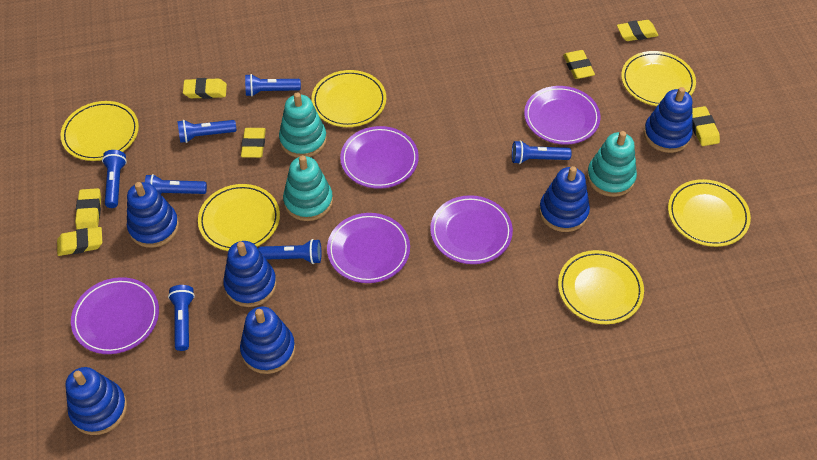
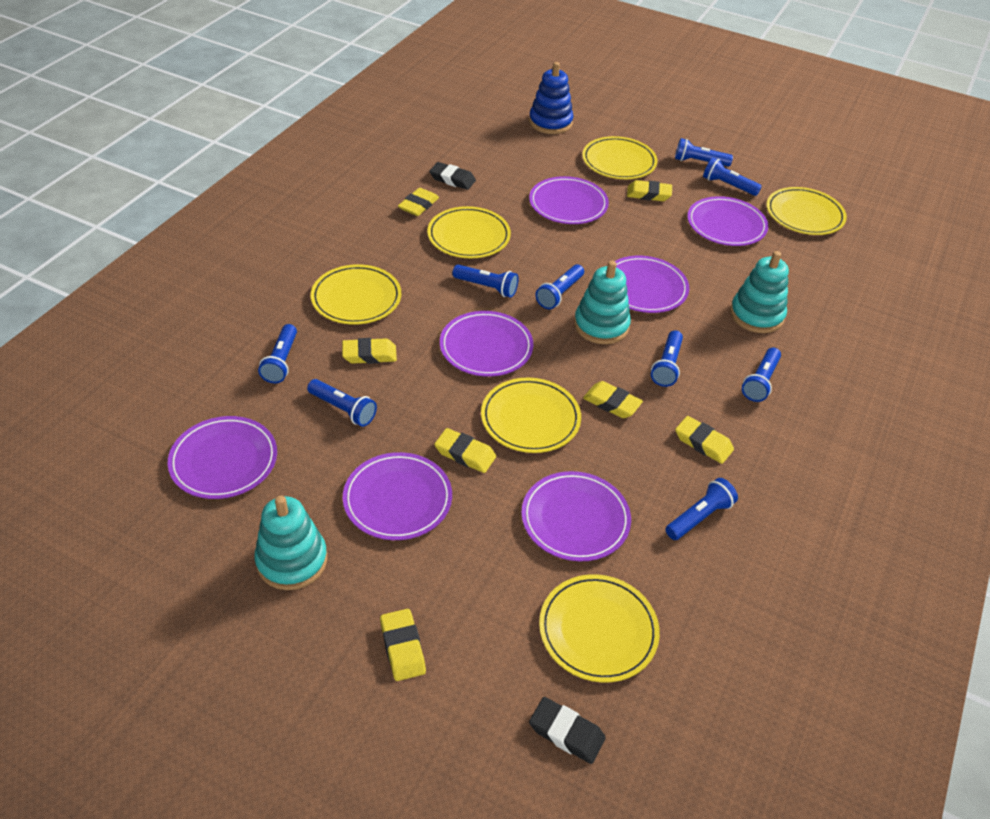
black eraser: 0 -> 2
blue flashlight: 7 -> 9
blue stacking toy: 6 -> 1
purple plate: 5 -> 7

